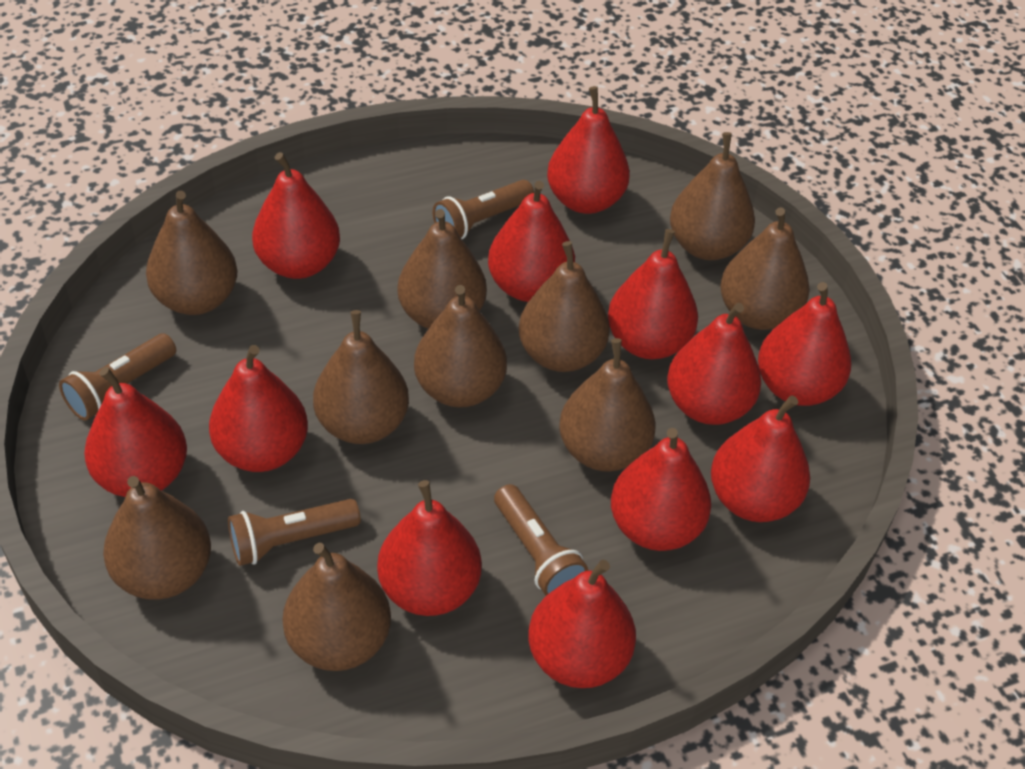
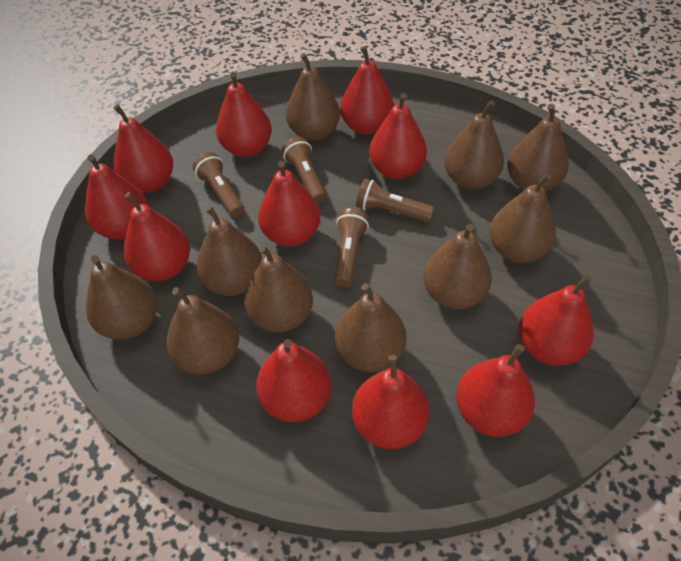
red pear: 12 -> 11

